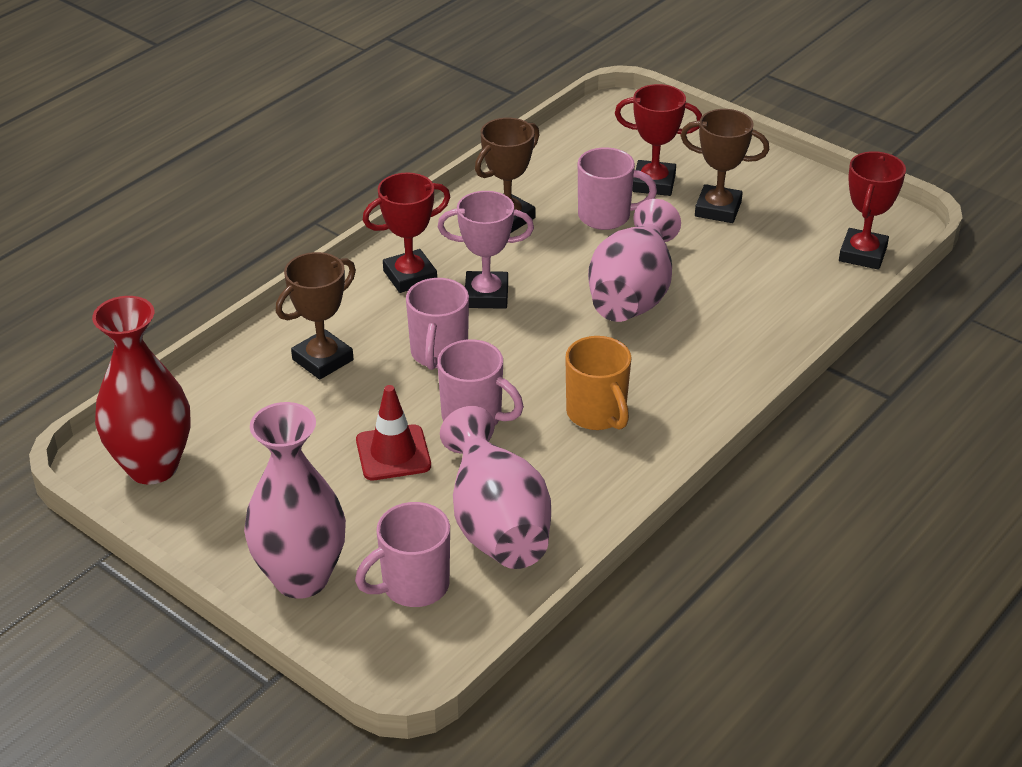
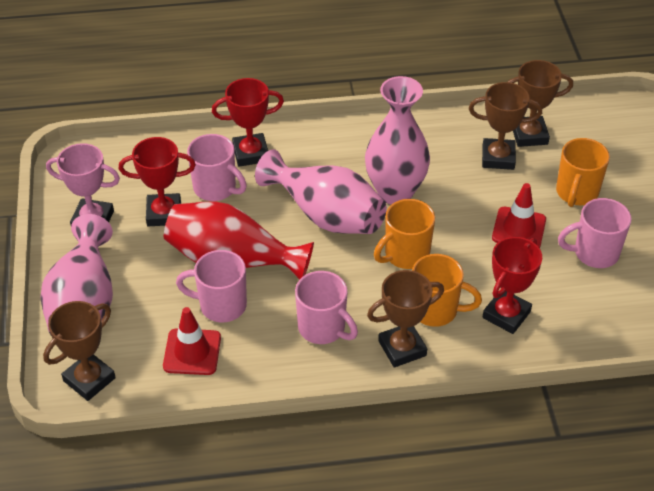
brown trophy: 3 -> 4
orange mug: 1 -> 3
red traffic cone: 1 -> 2

